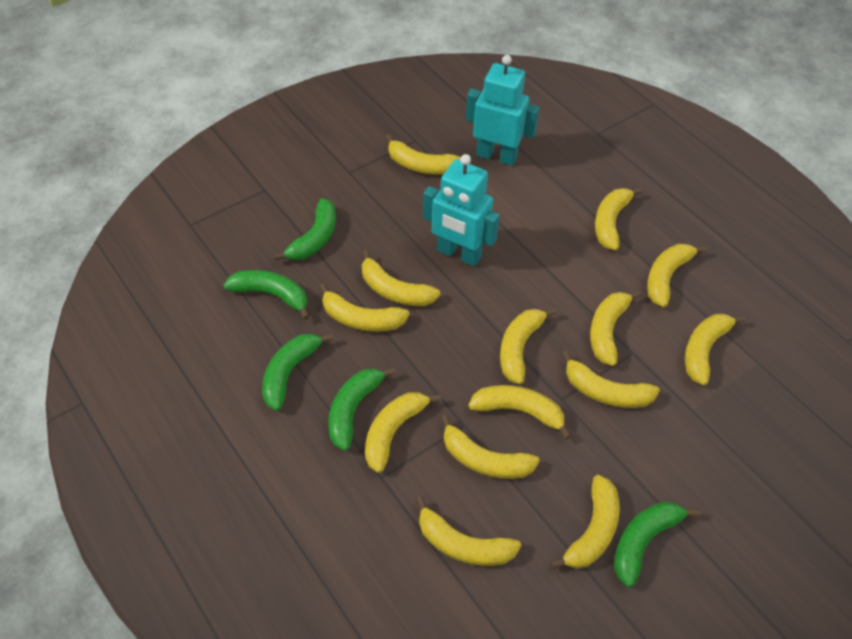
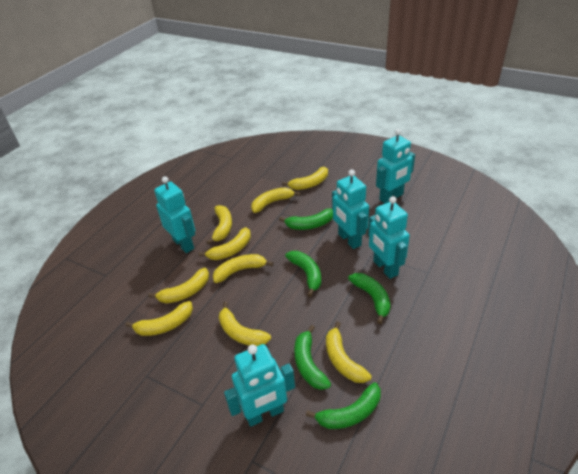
turquoise robot: 2 -> 5
yellow banana: 14 -> 9

